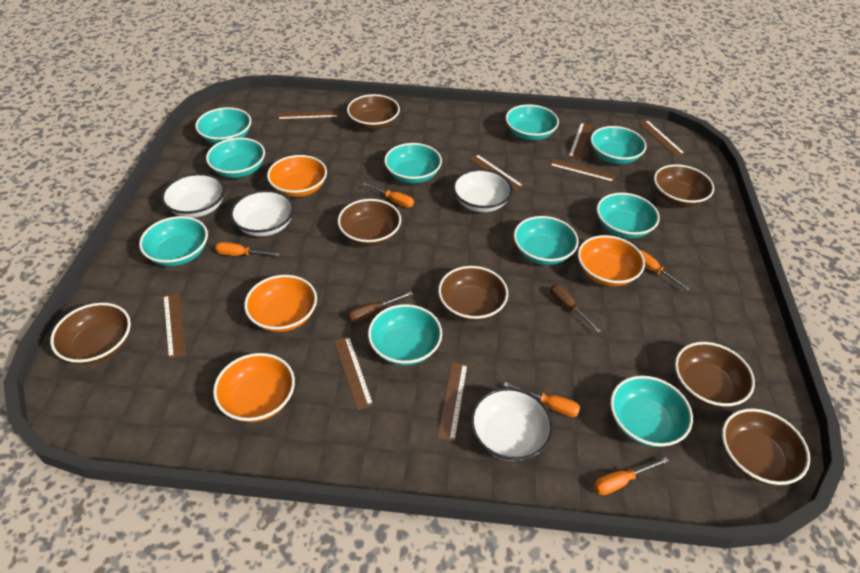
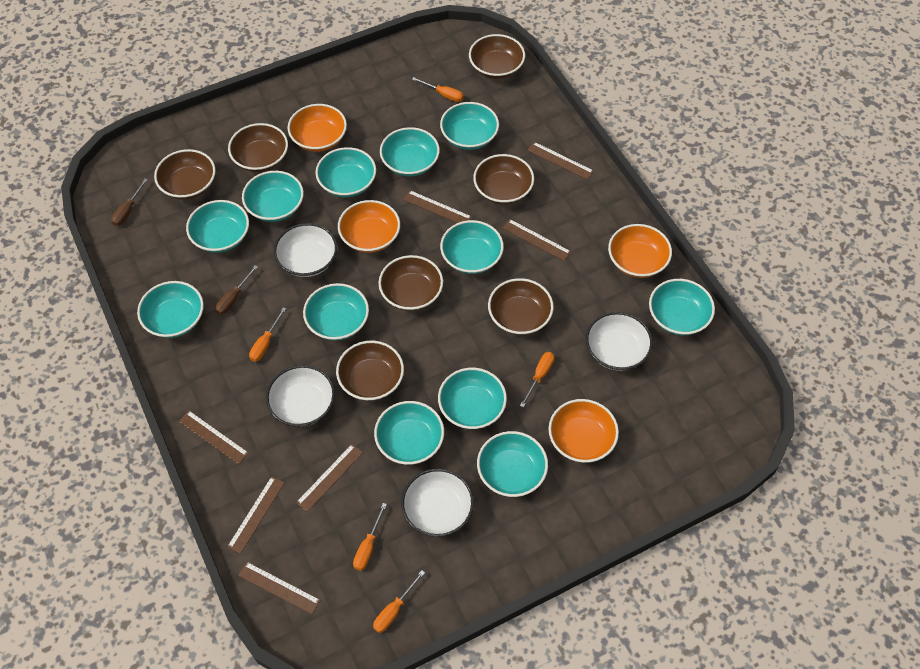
brown ruler: 8 -> 7
turquoise bowl: 10 -> 12

